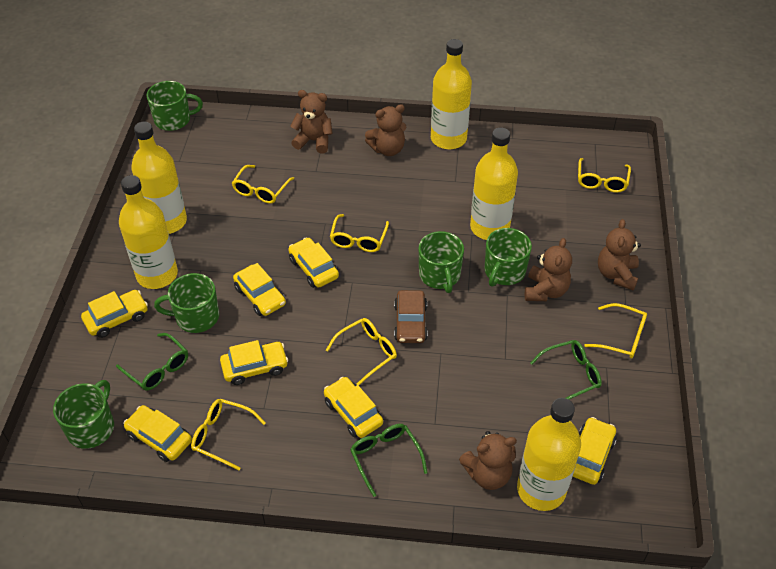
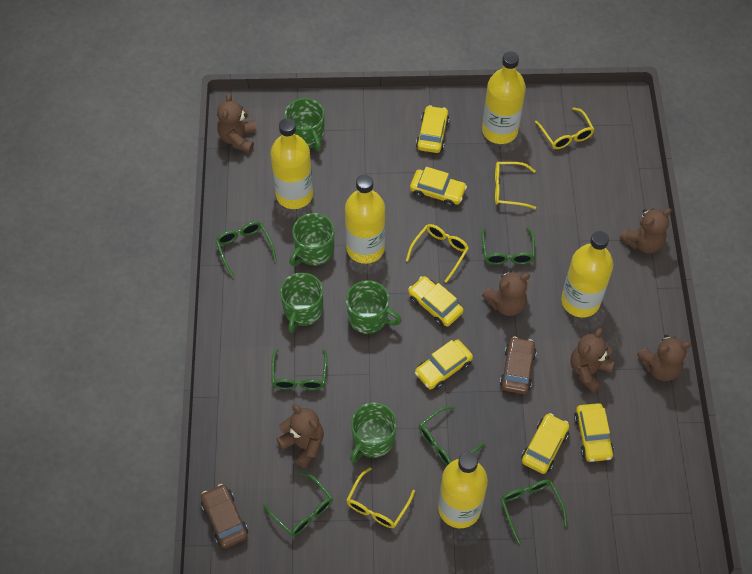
brown car: 1 -> 2
brown teddy bear: 5 -> 6
green glasses: 3 -> 6
yellow car: 7 -> 6
yellow glasses: 6 -> 4

